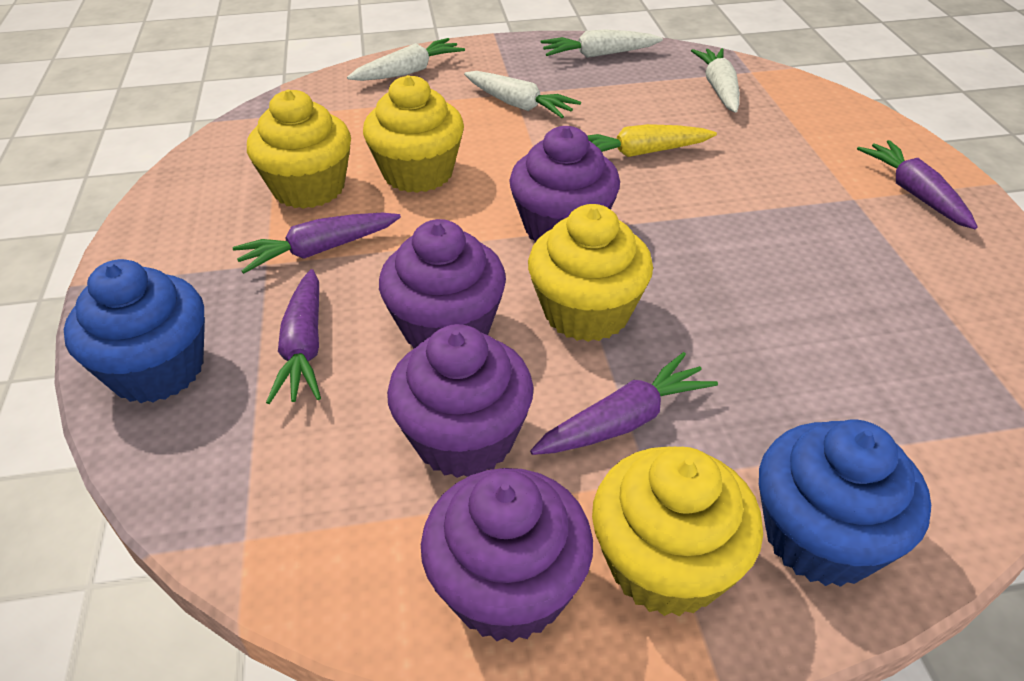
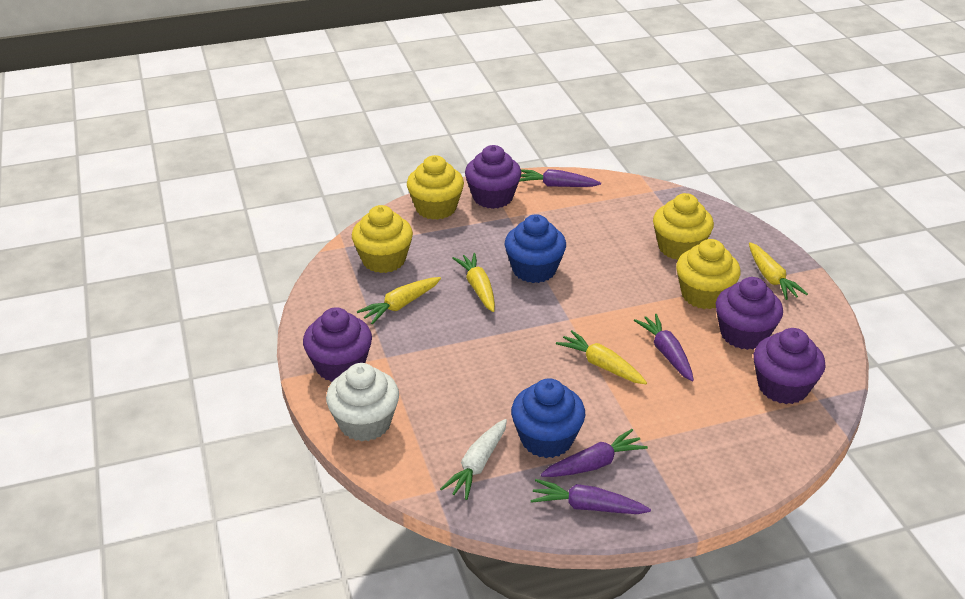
white carrot: 4 -> 1
white cupcake: 0 -> 1
yellow carrot: 1 -> 4

